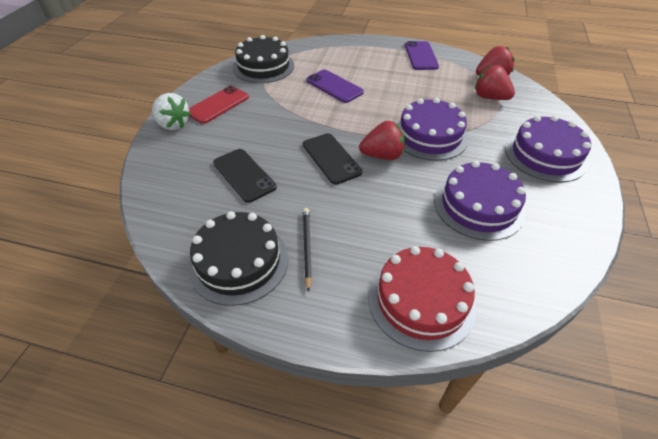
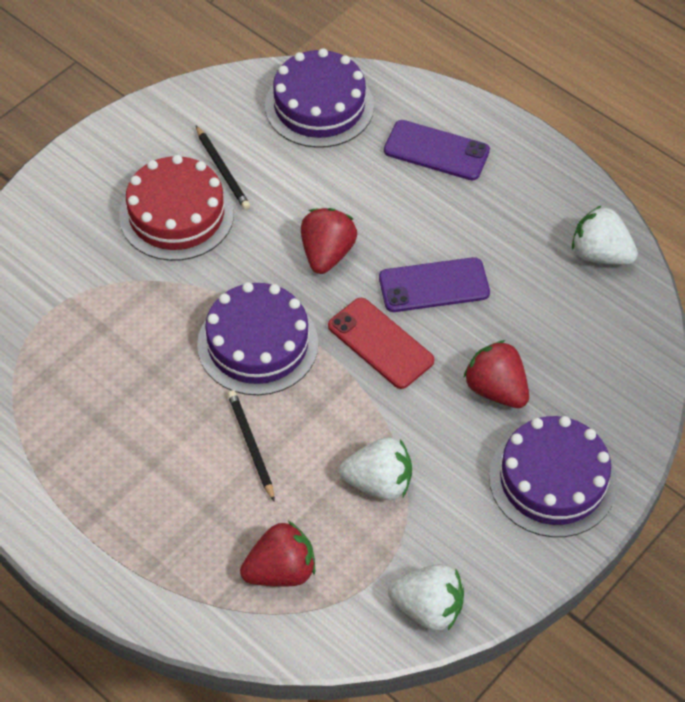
black cake: 2 -> 0
black pencil: 1 -> 2
black phone: 2 -> 0
white strawberry: 1 -> 3

